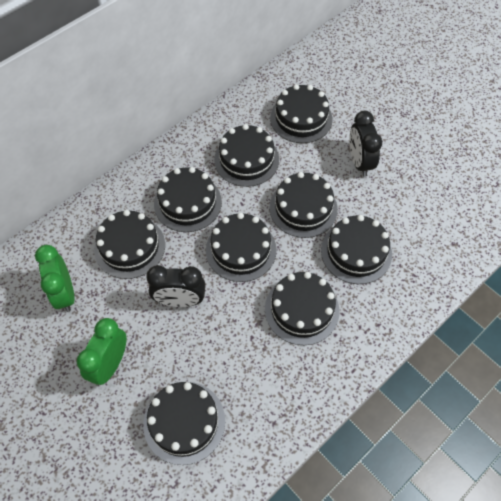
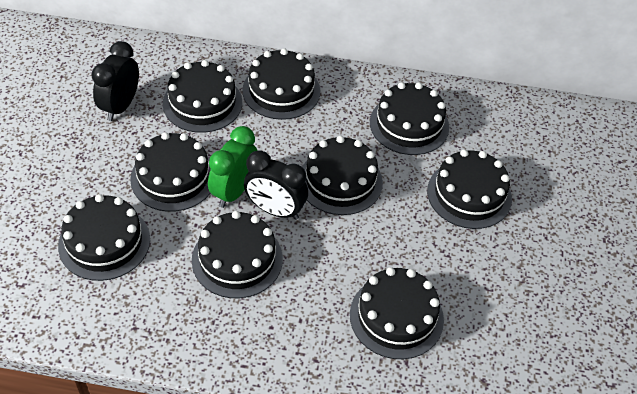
green clock: 2 -> 1

